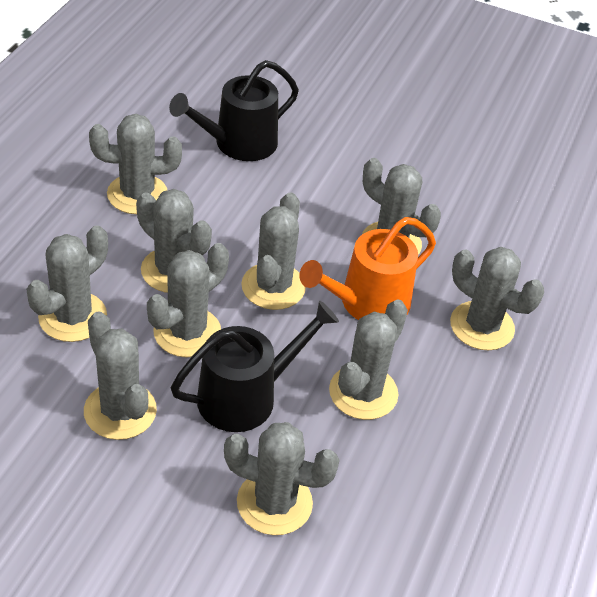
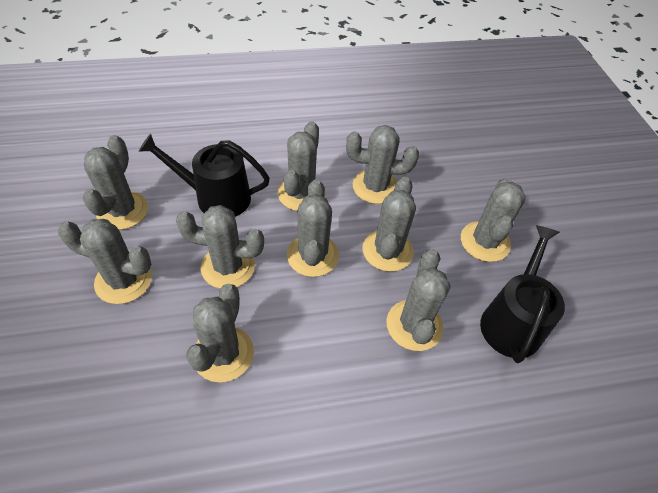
orange watering can: 1 -> 0

